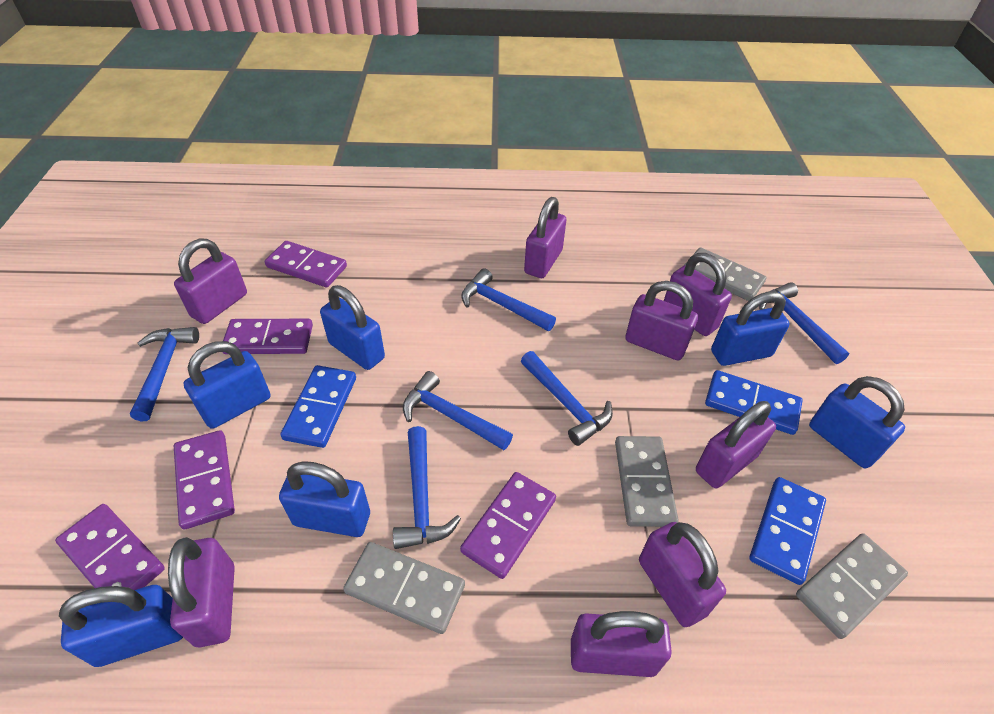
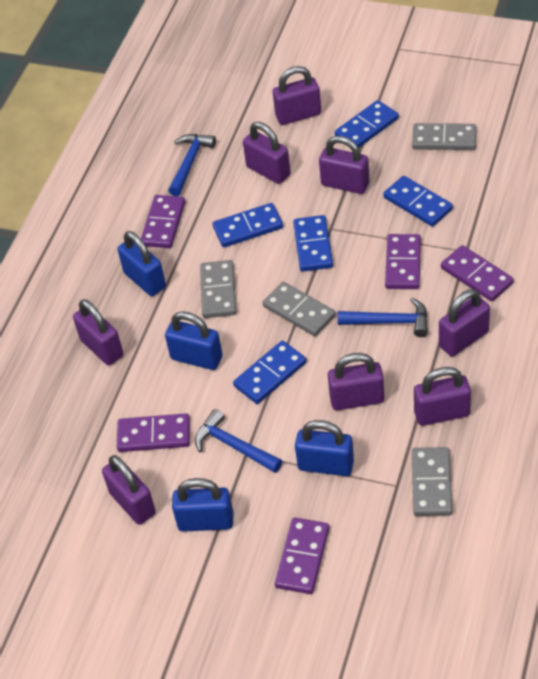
blue domino: 3 -> 5
blue hammer: 6 -> 3
blue padlock: 6 -> 4

